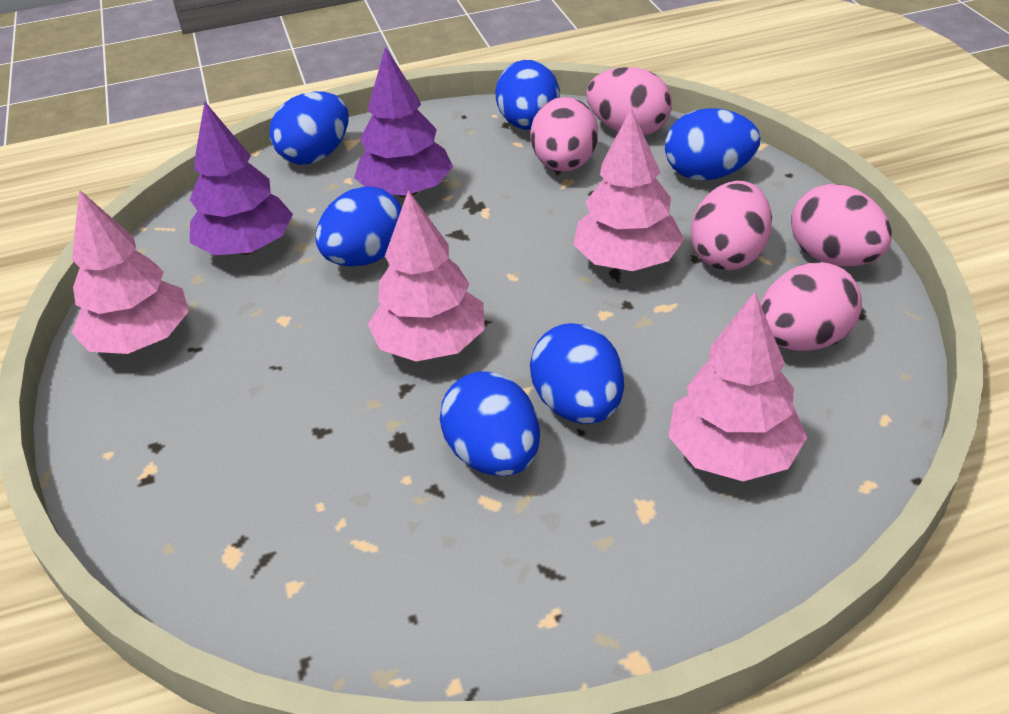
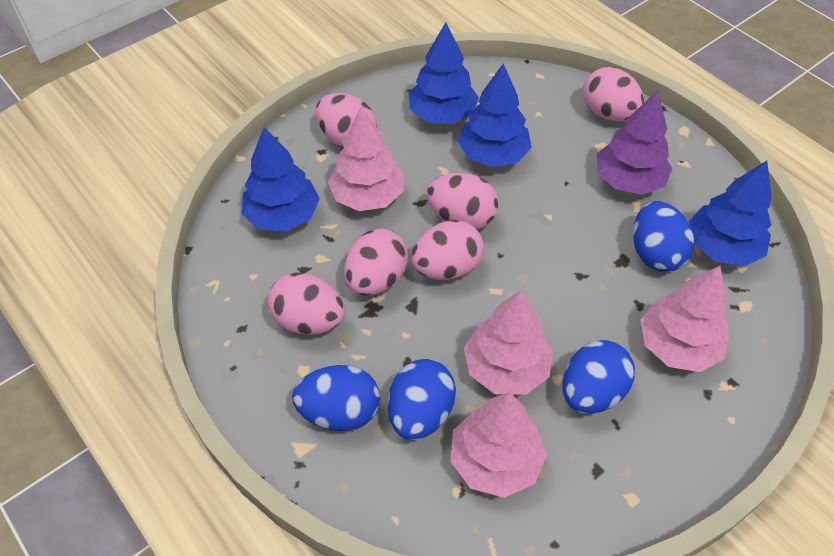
blue egg: 6 -> 4
blue tree: 0 -> 4
pink egg: 5 -> 6
purple tree: 2 -> 1

